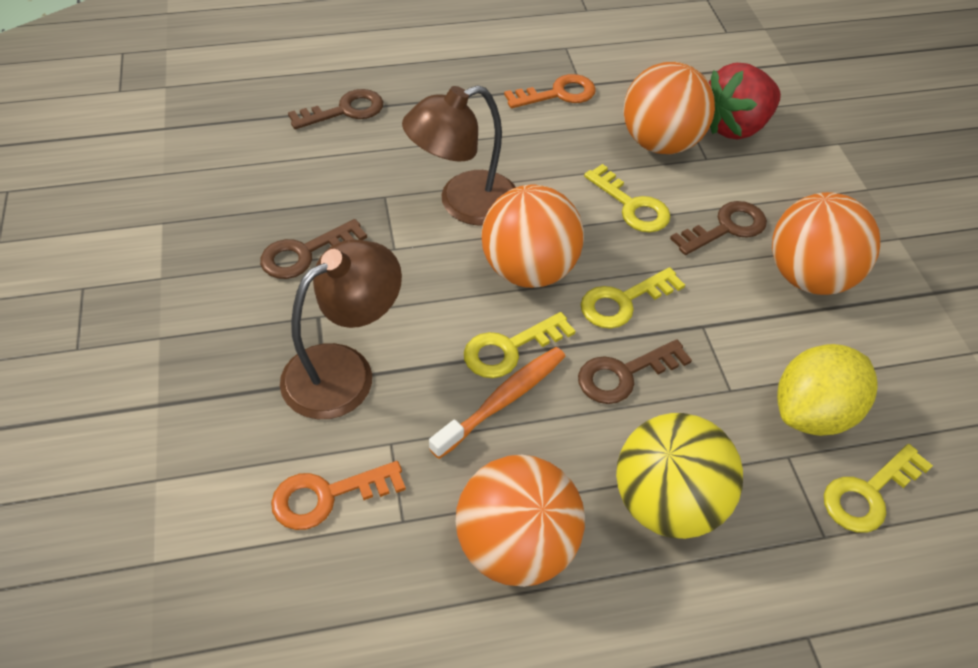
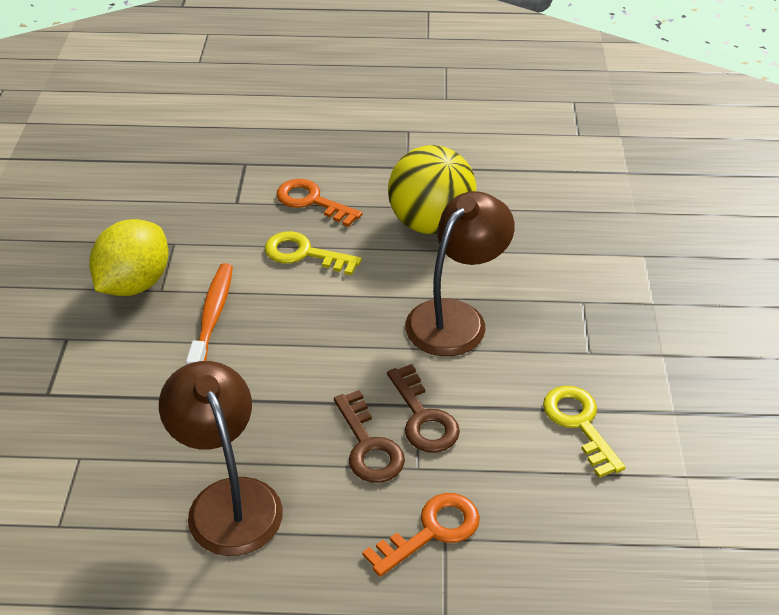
brown key: 4 -> 2
orange ball: 4 -> 0
red strawberry: 1 -> 0
yellow key: 4 -> 2

